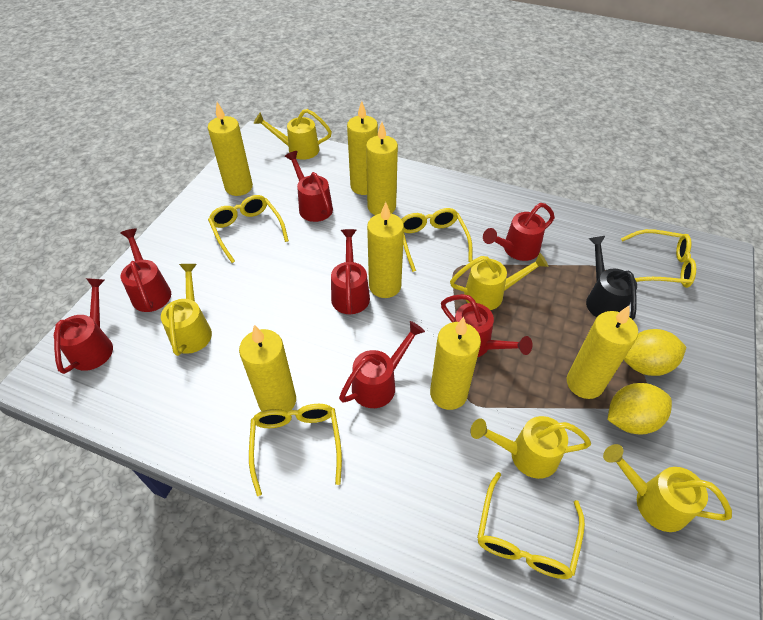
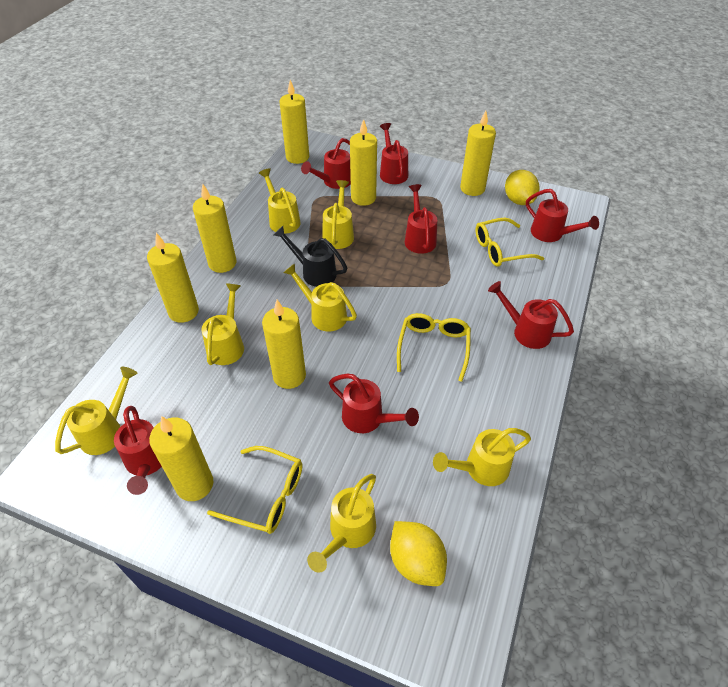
yellow glasses: 5 -> 3
yellow watering can: 5 -> 7

